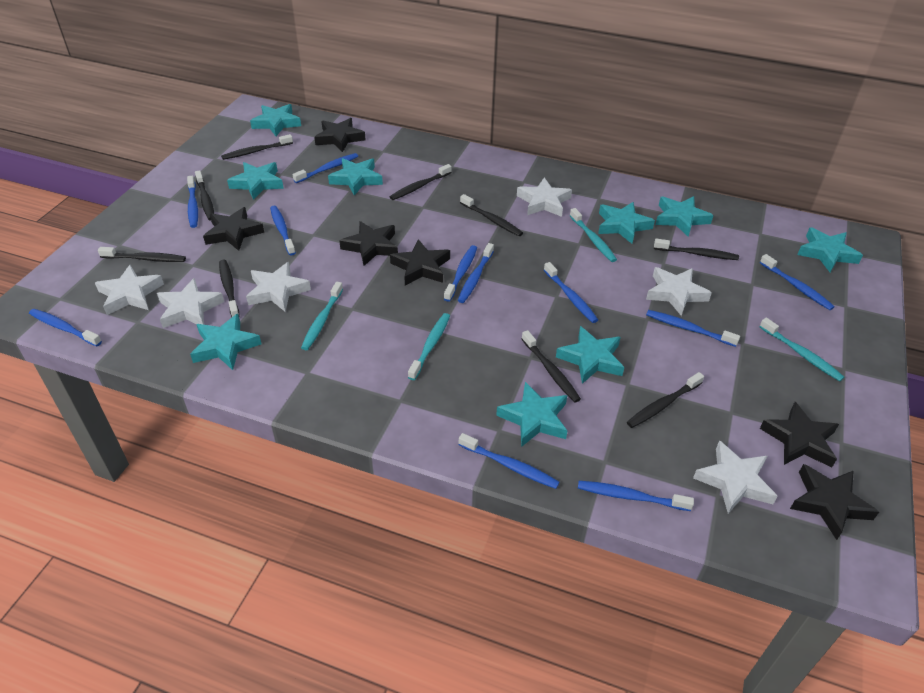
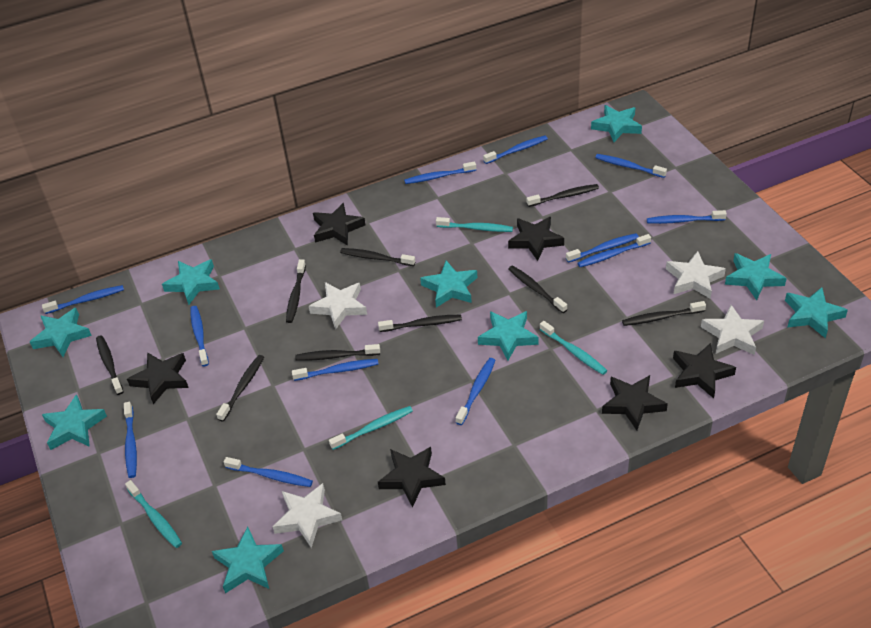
blue toothbrush: 11 -> 12
white star: 6 -> 4

